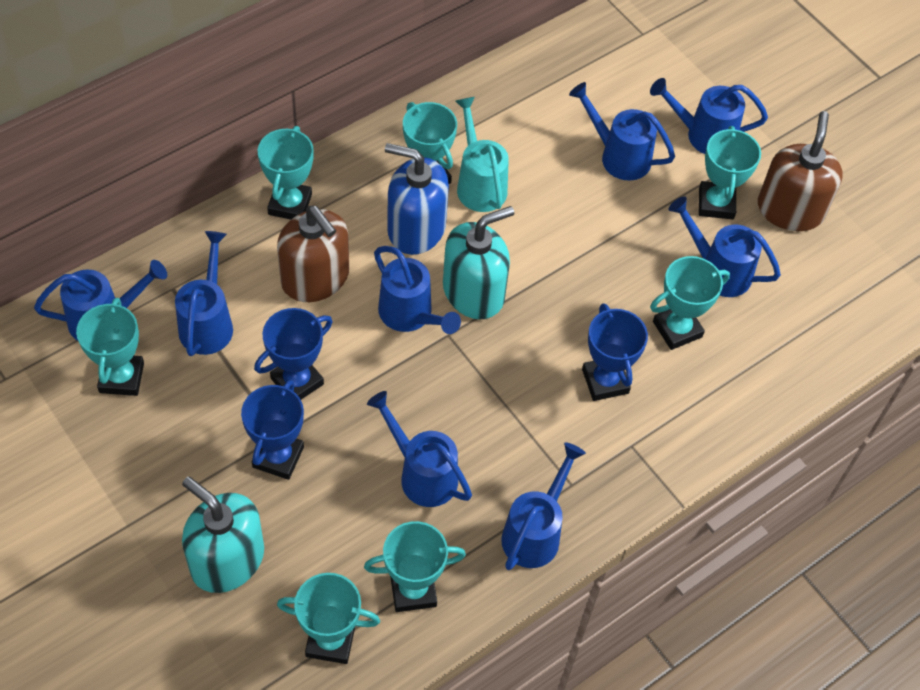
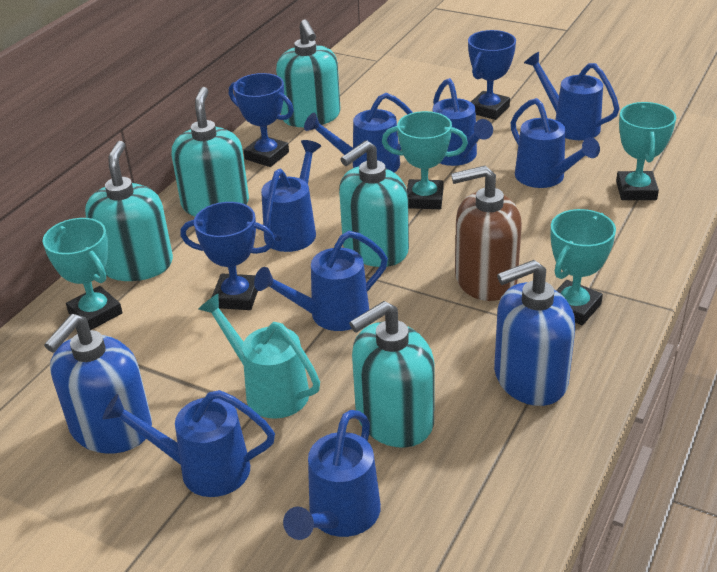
blue soap dispenser: 1 -> 2
brown soap dispenser: 2 -> 1
turquoise soap dispenser: 2 -> 5
turquoise trophy: 7 -> 4

